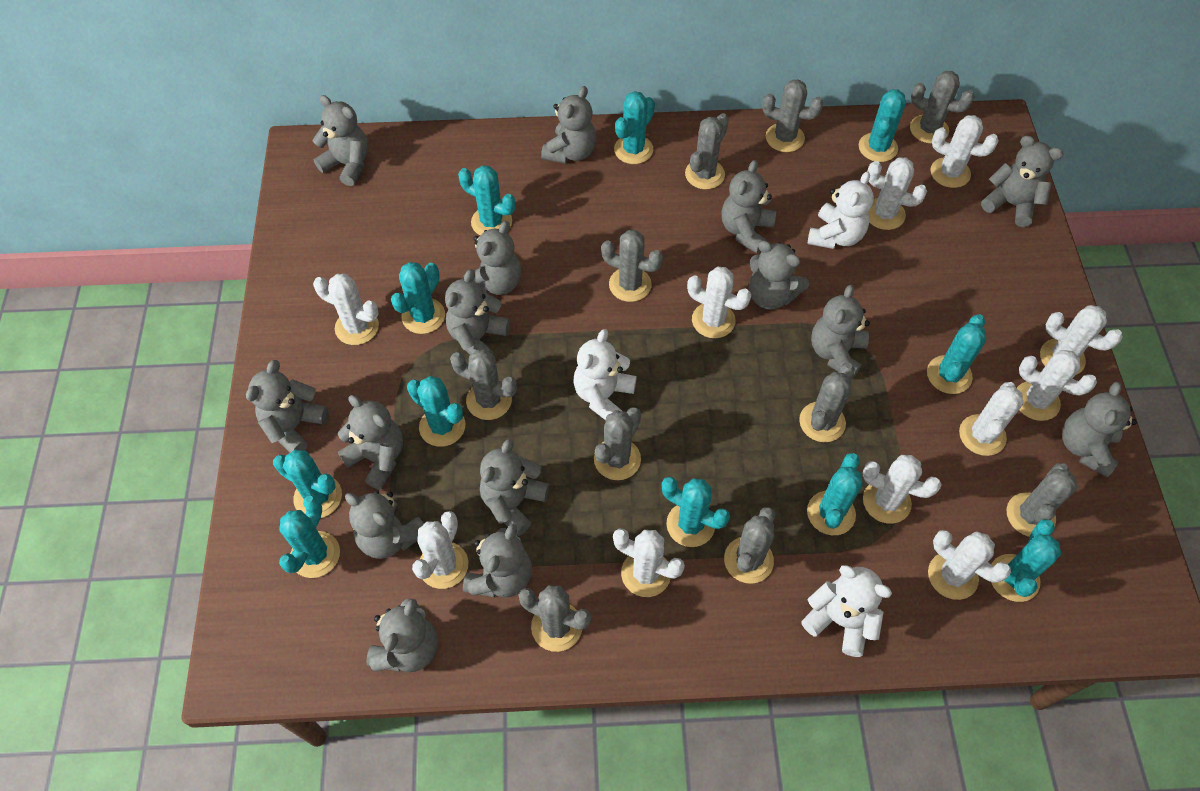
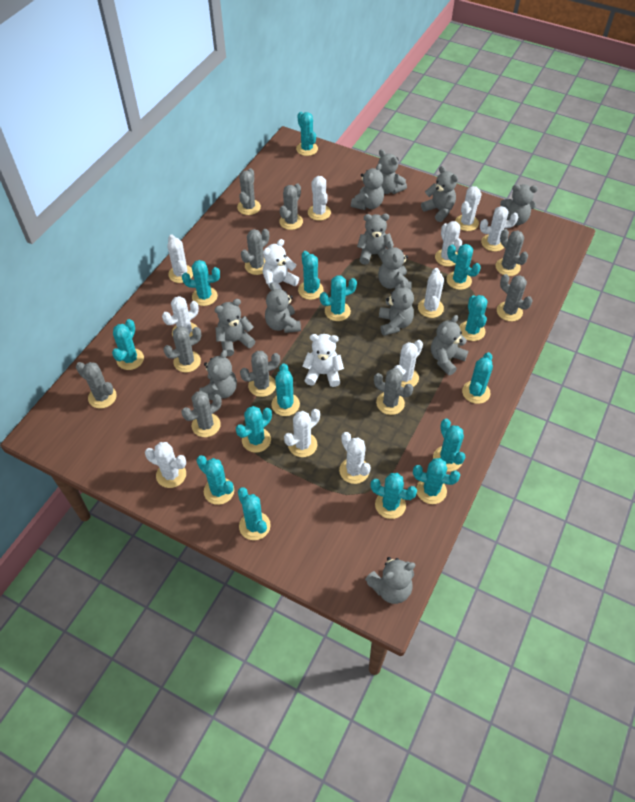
grey teddy bear: 15 -> 12
turquoise cactus: 11 -> 15
white teddy bear: 3 -> 2

